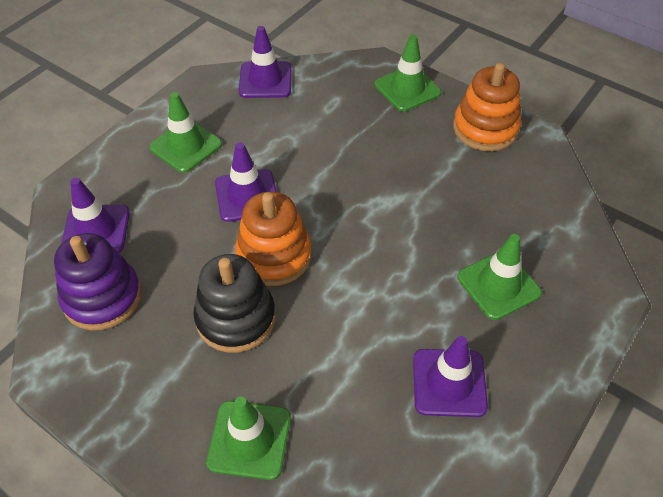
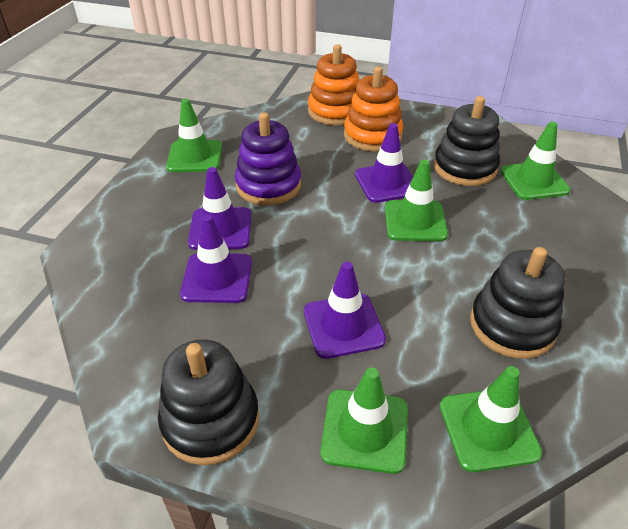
black stacking toy: 1 -> 3
green traffic cone: 4 -> 5

